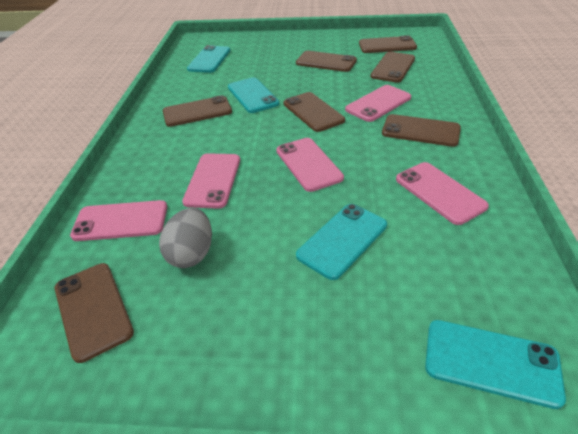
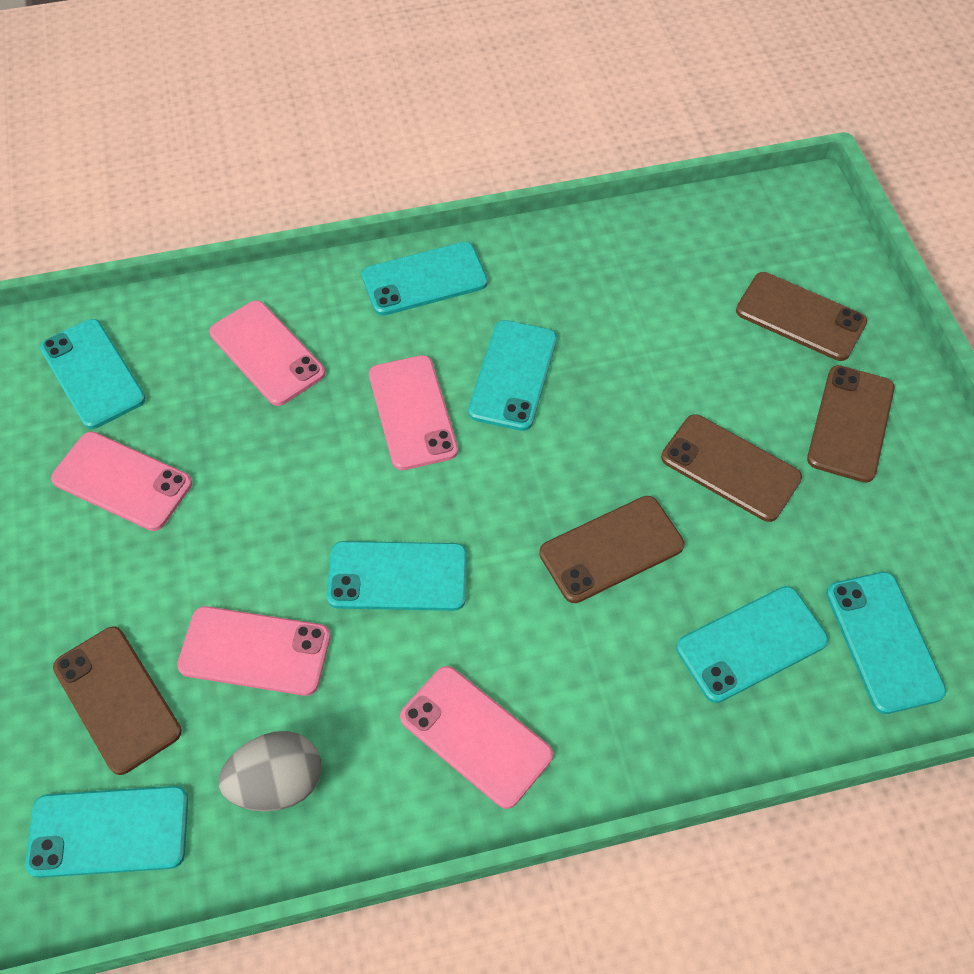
brown phone: 7 -> 5
turquoise phone: 4 -> 7

